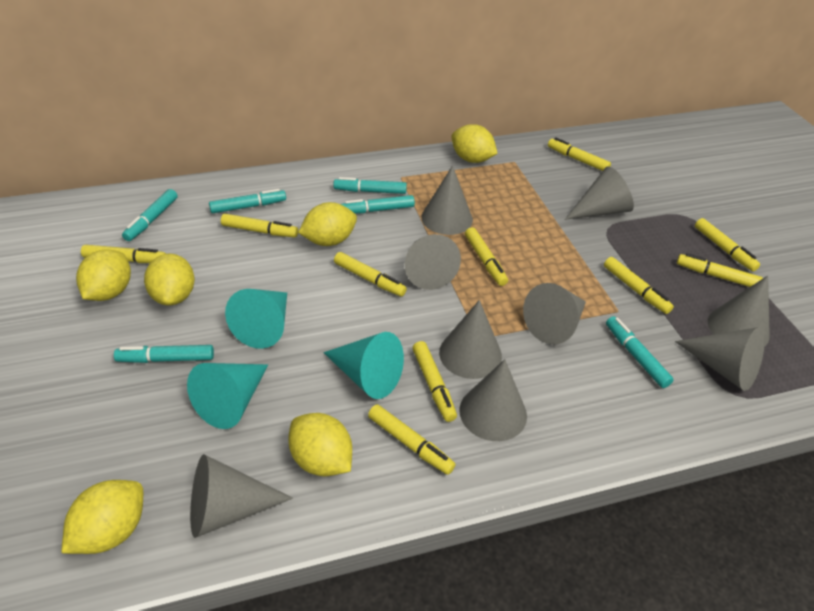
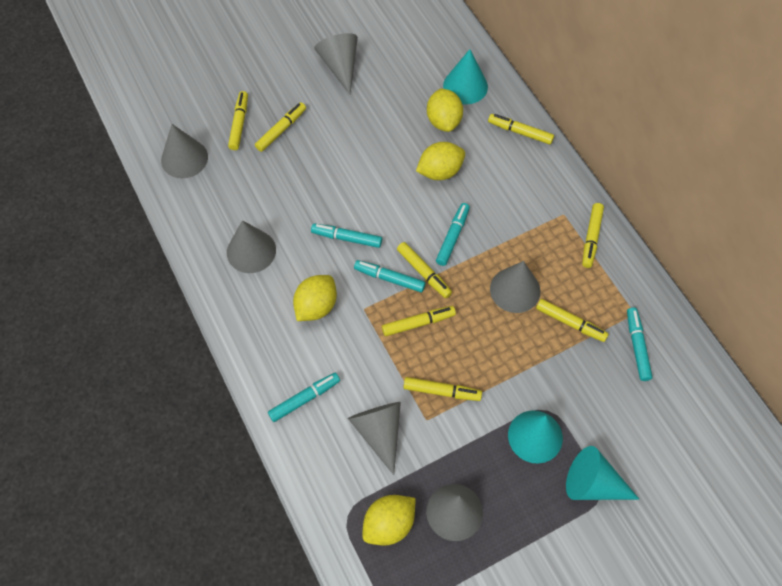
grey cone: 9 -> 6
turquoise marker: 6 -> 5
yellow lemon: 6 -> 4
yellow marker: 10 -> 8

